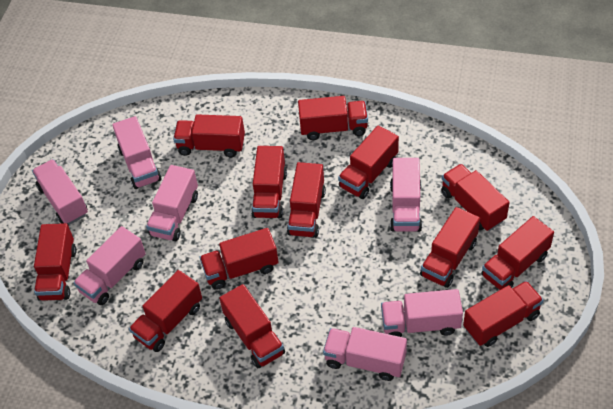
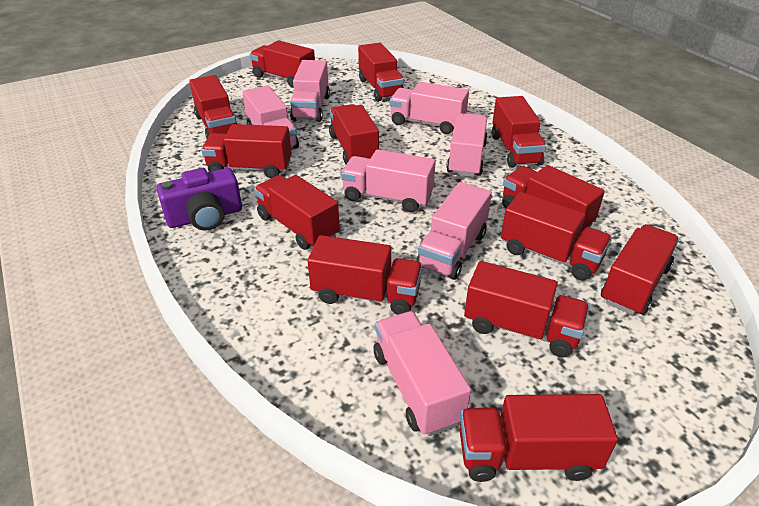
purple camera: 0 -> 1

